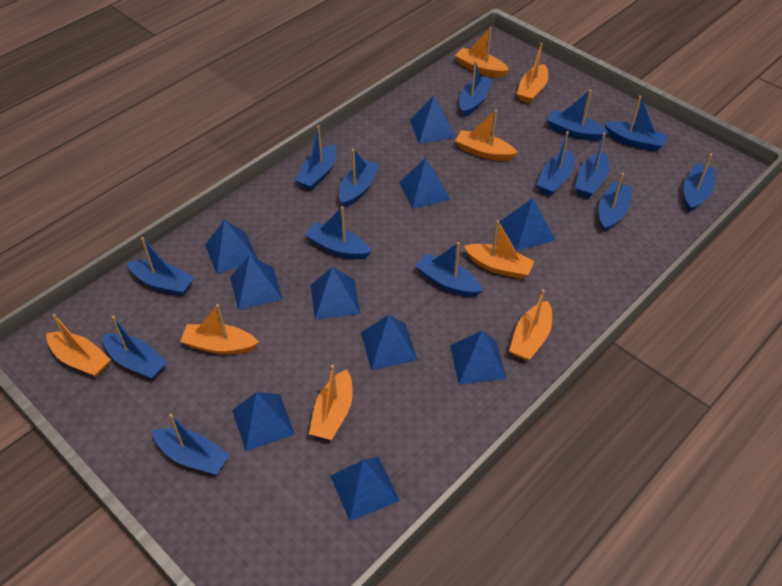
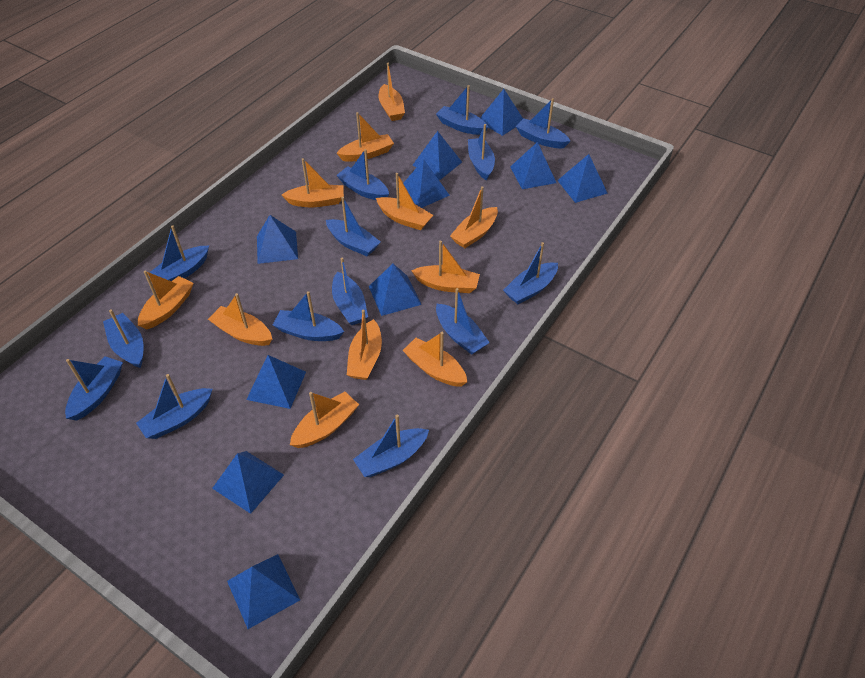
orange boat: 8 -> 11

